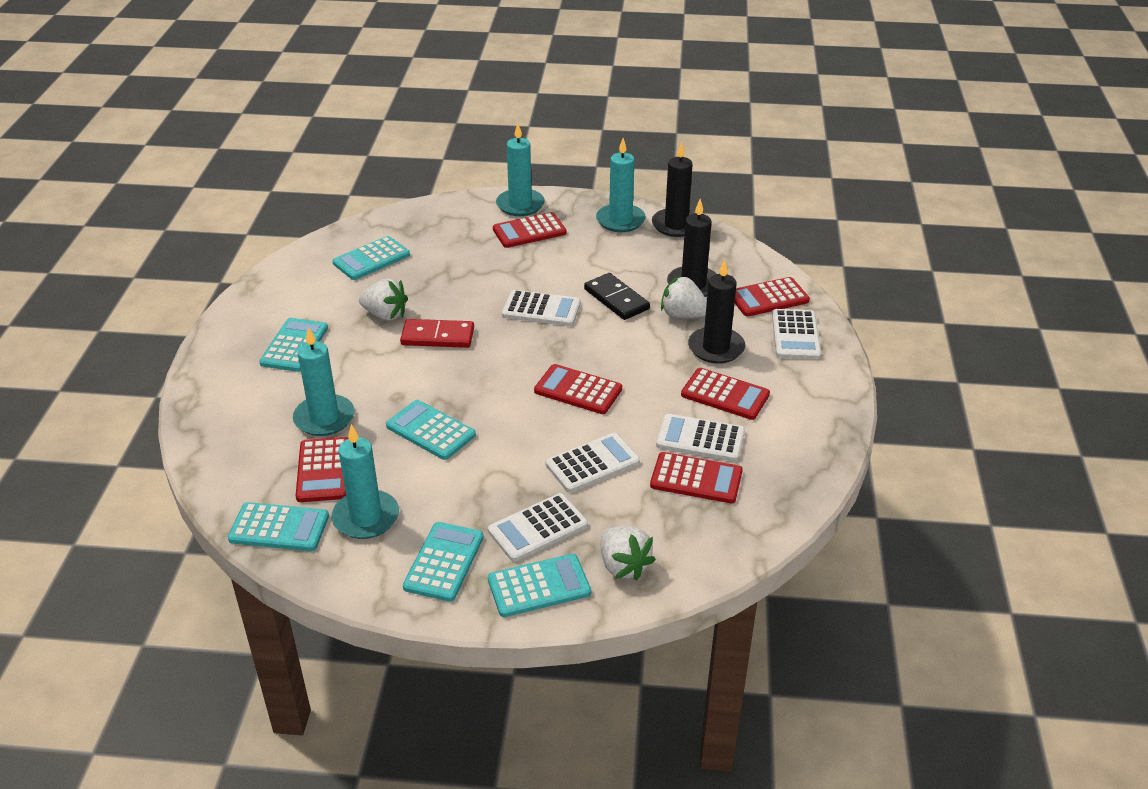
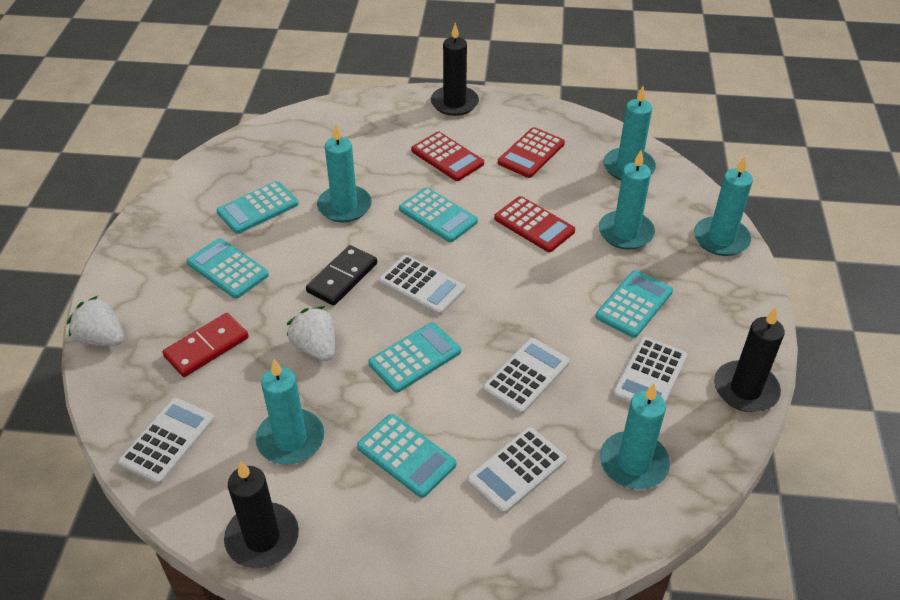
red calculator: 6 -> 3
turquoise candle: 4 -> 6
white strawberry: 3 -> 2

